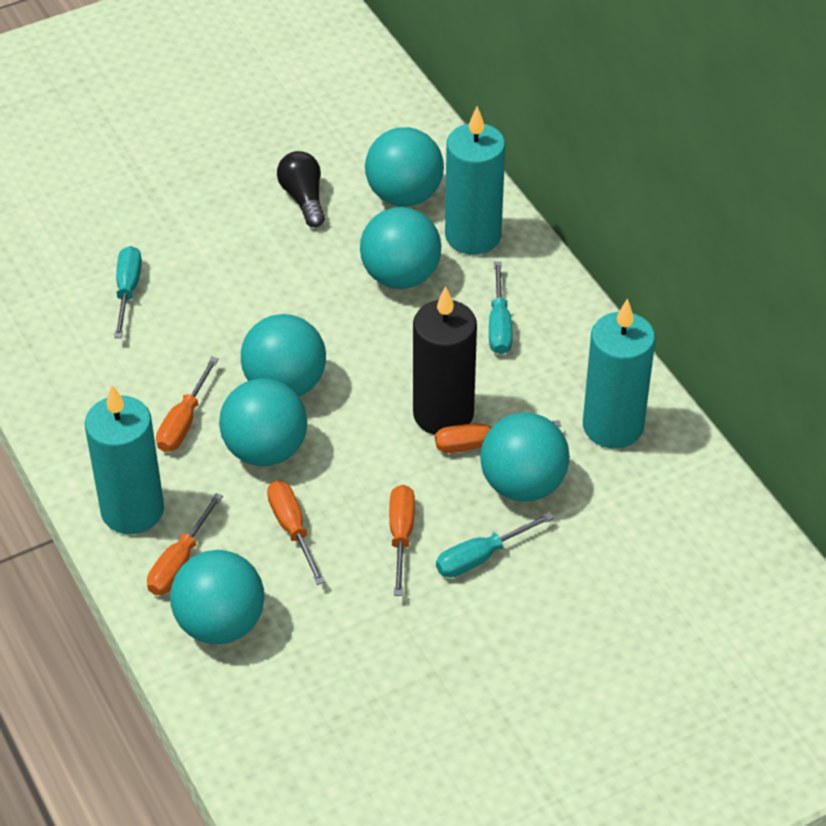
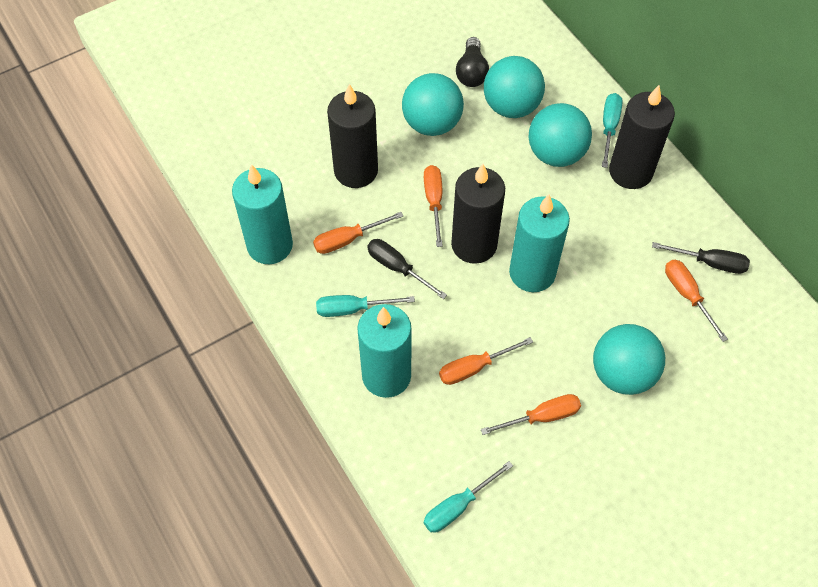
black candle: 1 -> 3
black screwdriver: 0 -> 2
turquoise ball: 6 -> 4

